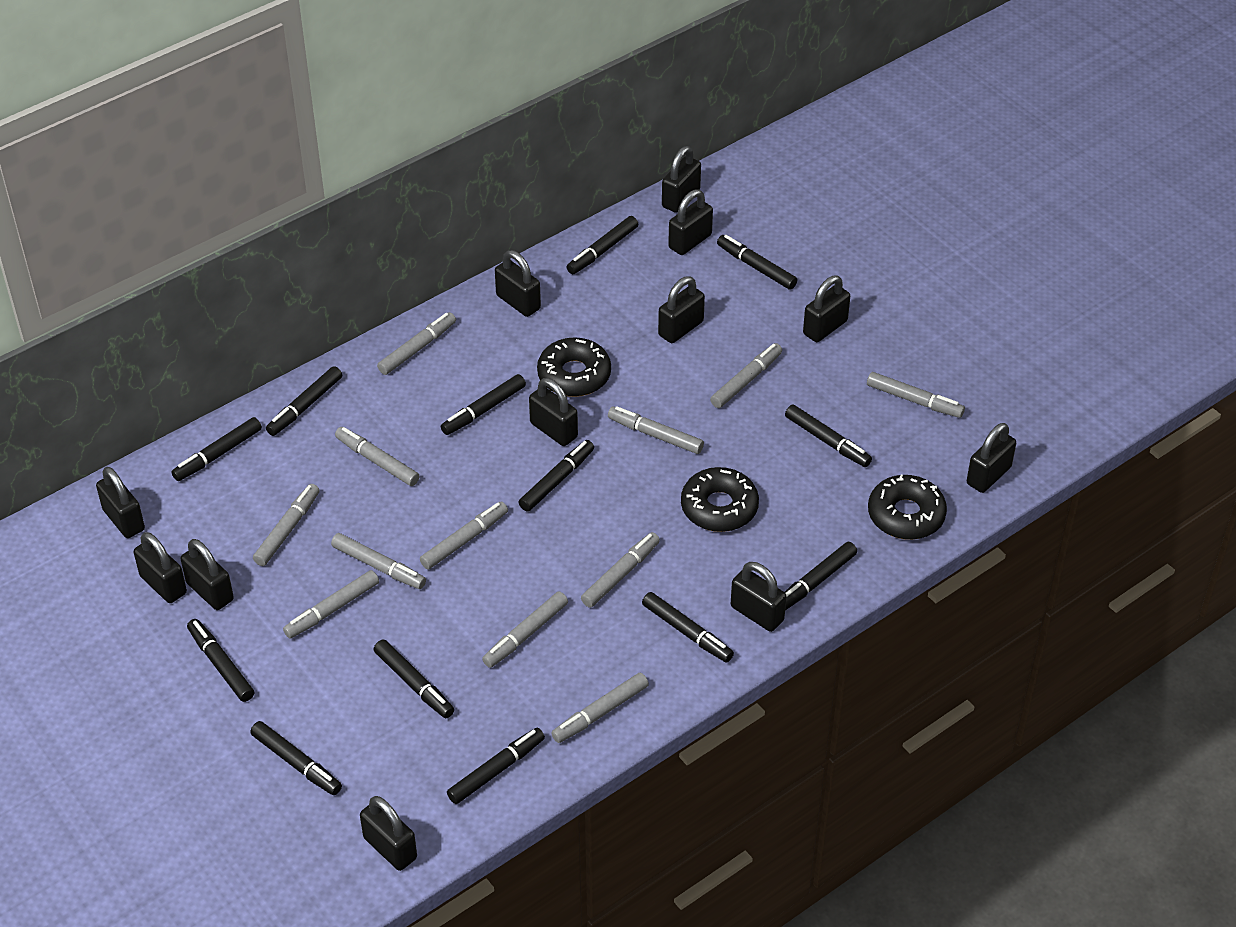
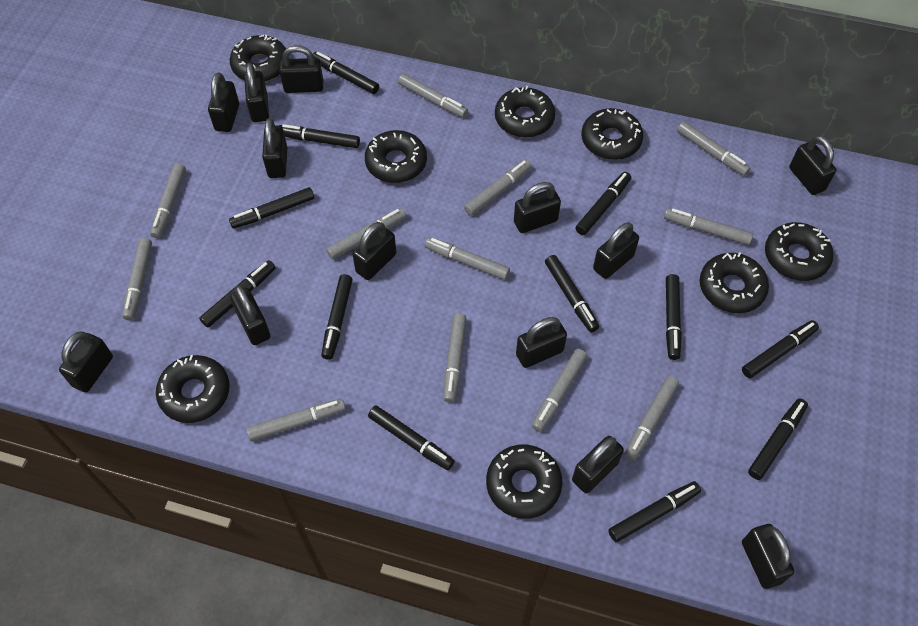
black donut: 3 -> 8
black marker: 13 -> 12
black padlock: 12 -> 13

